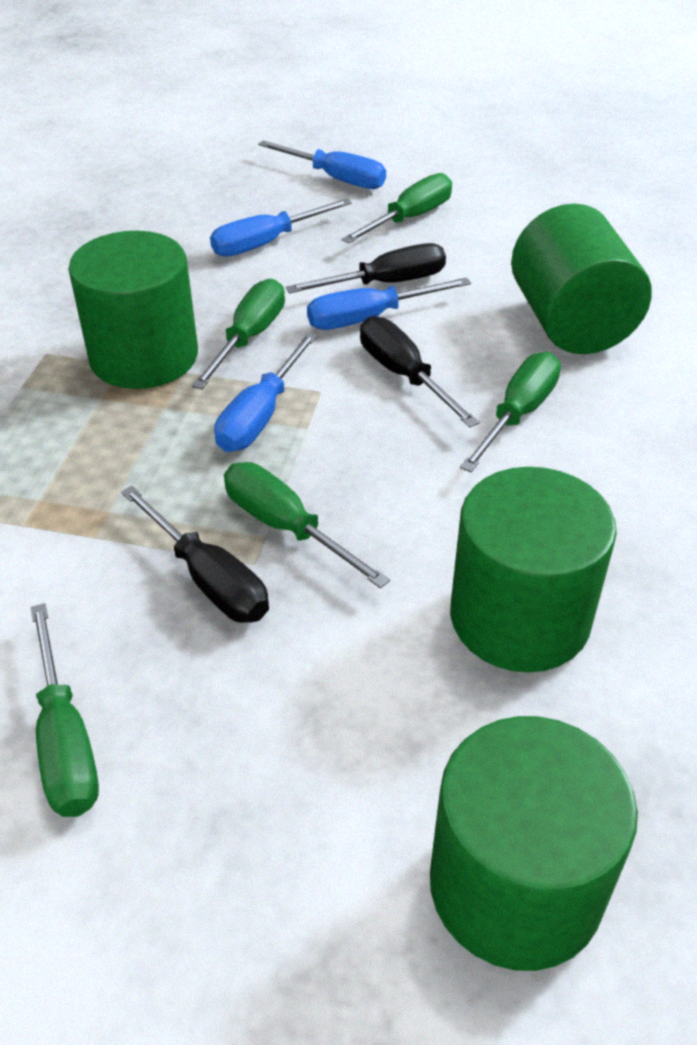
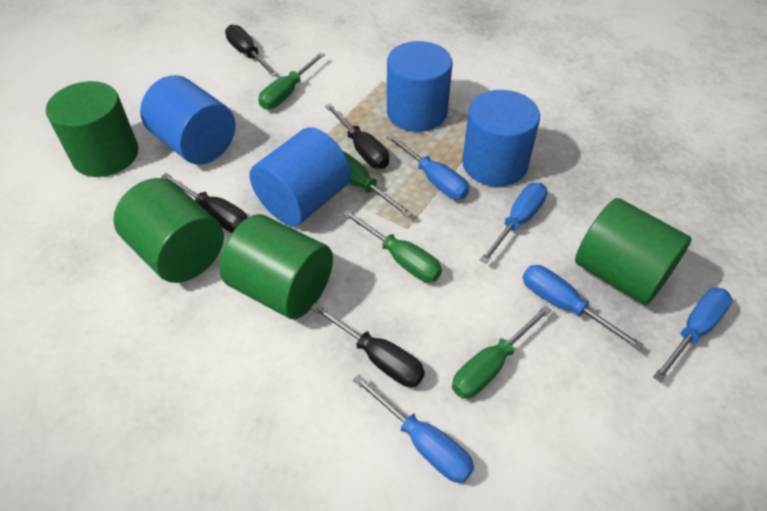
black screwdriver: 3 -> 4
blue cylinder: 0 -> 4
blue screwdriver: 4 -> 5
green screwdriver: 5 -> 4

